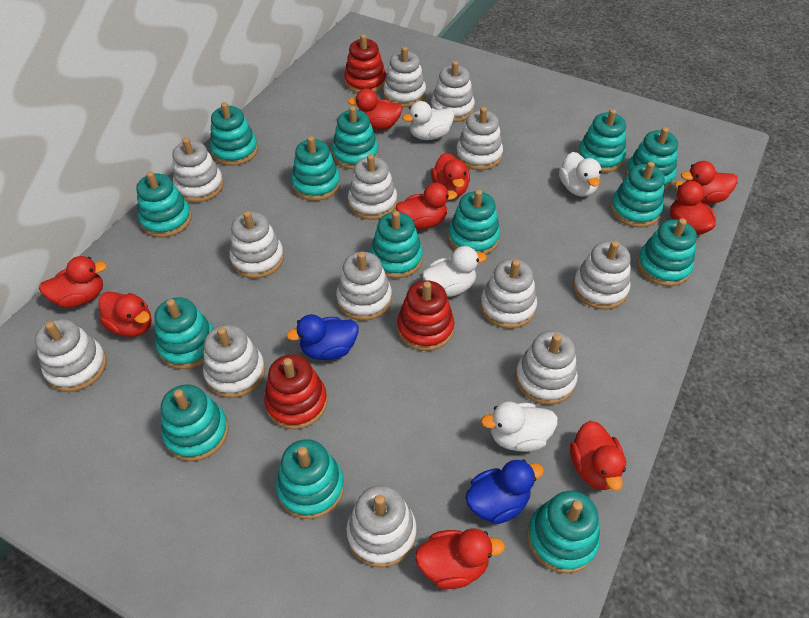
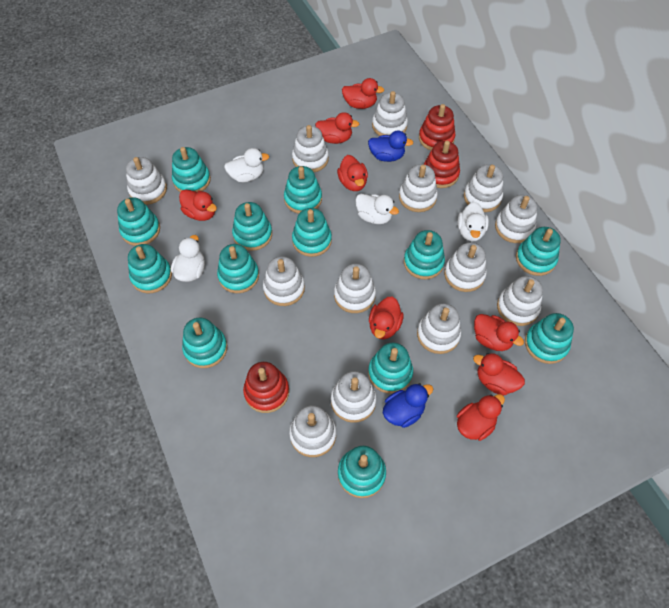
red duck: 9 -> 8
turquoise stacking toy: 14 -> 13

